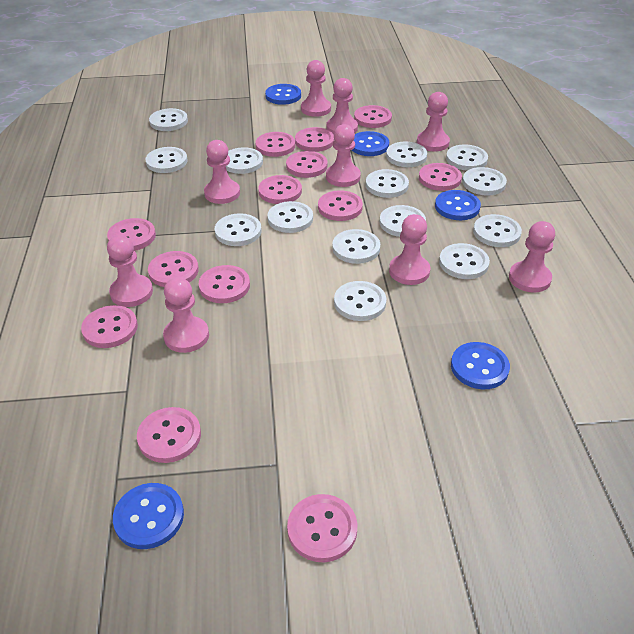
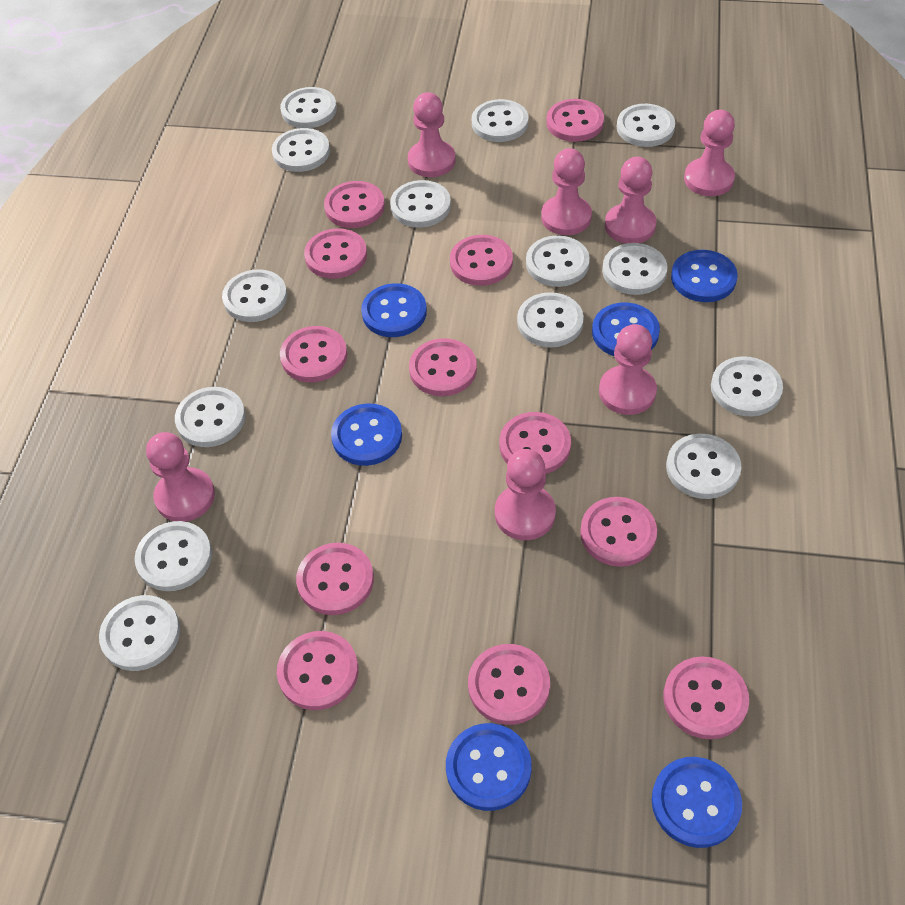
blue button: 5 -> 6
pink button: 13 -> 12
pink pawn: 9 -> 7

